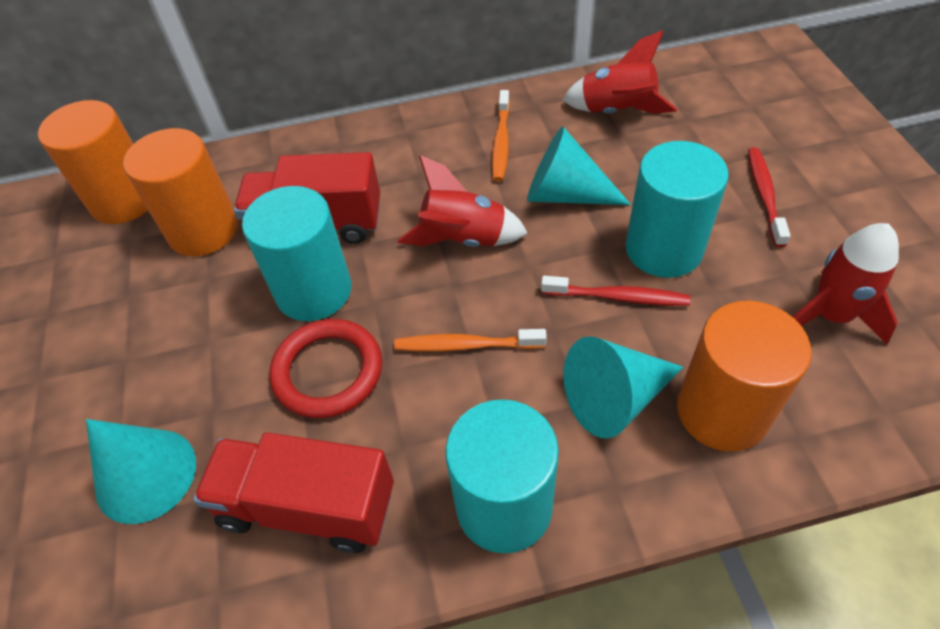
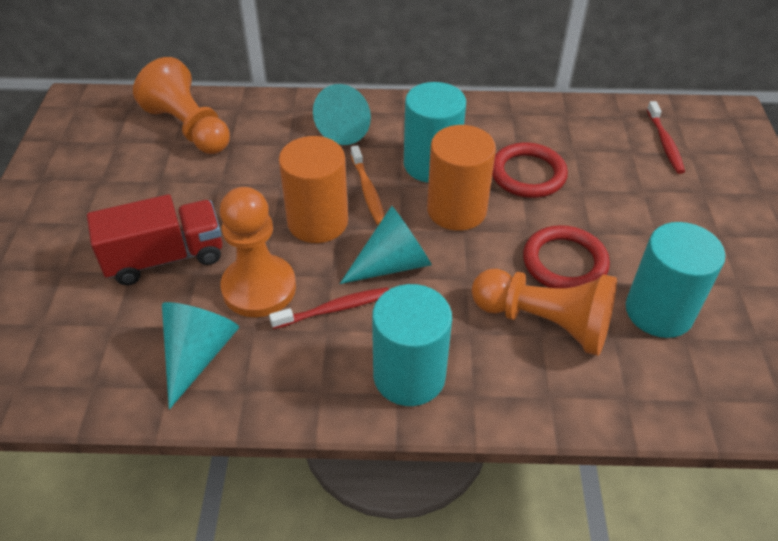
orange cylinder: 3 -> 2
orange pawn: 0 -> 3
orange toothbrush: 2 -> 1
red ring: 1 -> 2
red rocket: 3 -> 0
red truck: 2 -> 1

